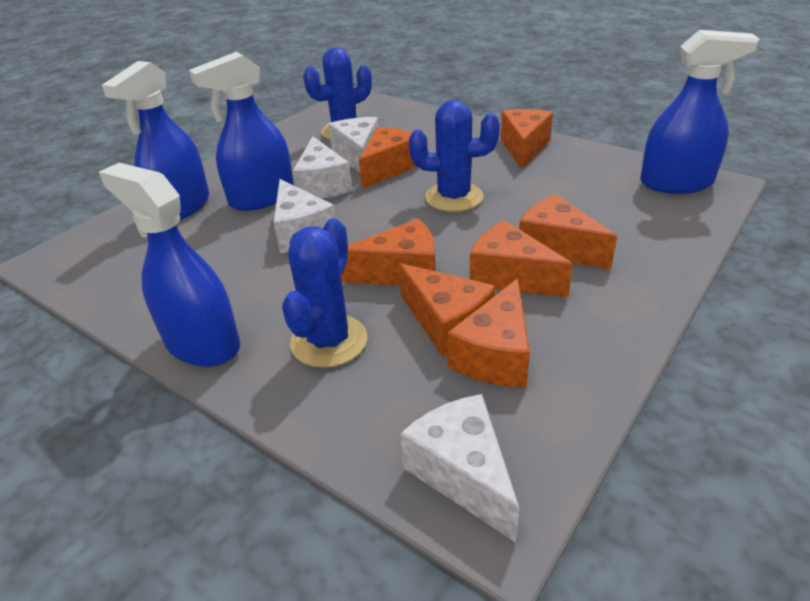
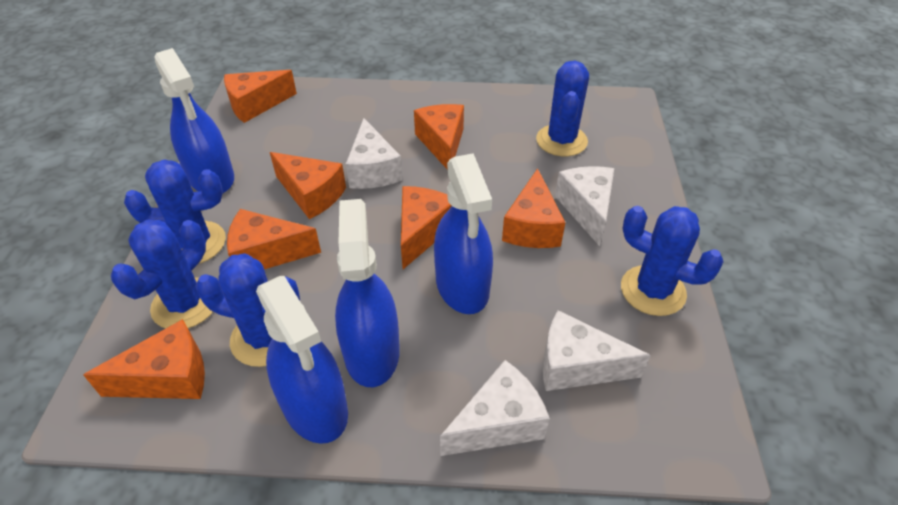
blue cactus: 3 -> 5

